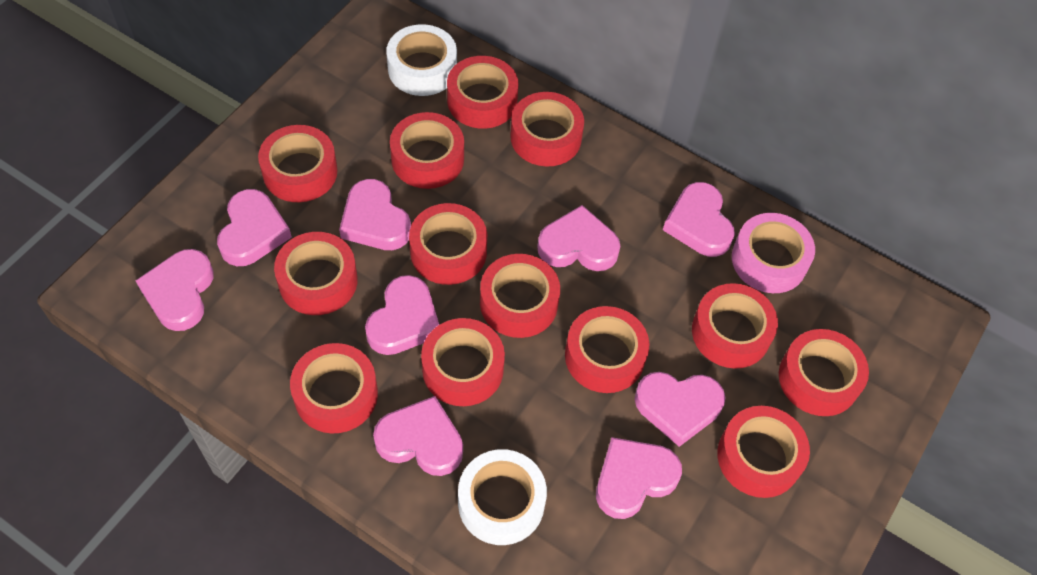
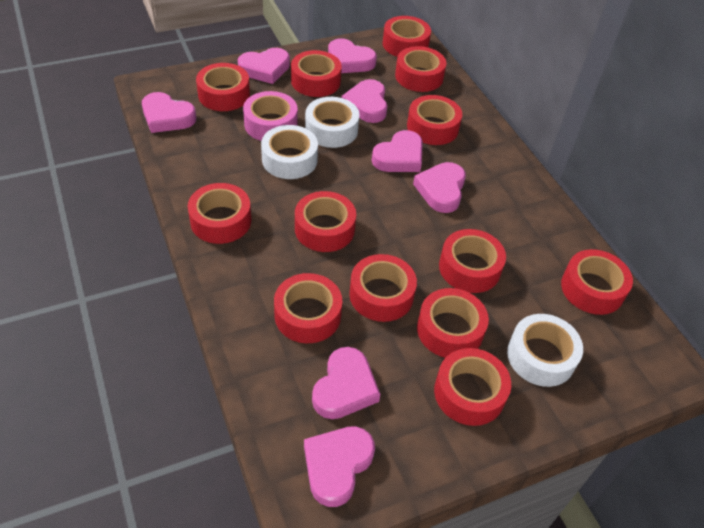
pink heart: 9 -> 8
white tape: 2 -> 3

